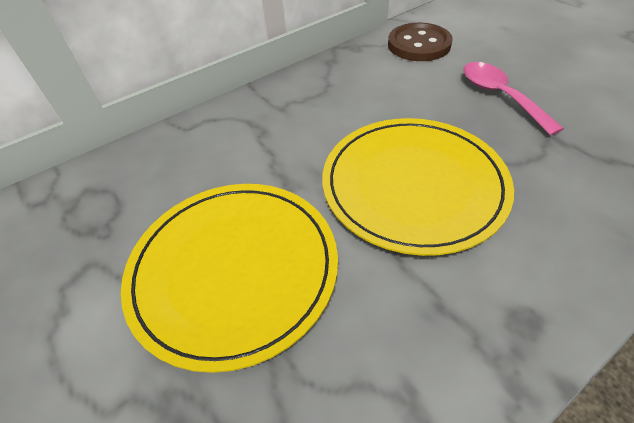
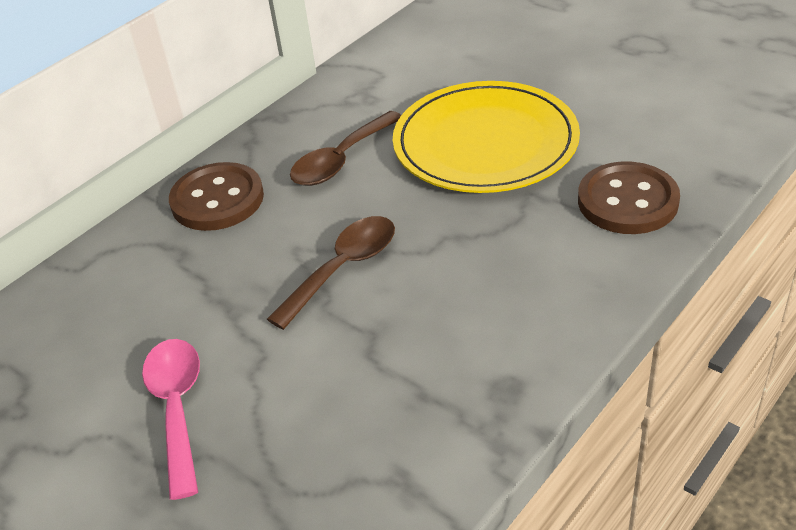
brown button: 1 -> 2
brown spoon: 0 -> 2
yellow plate: 2 -> 1

